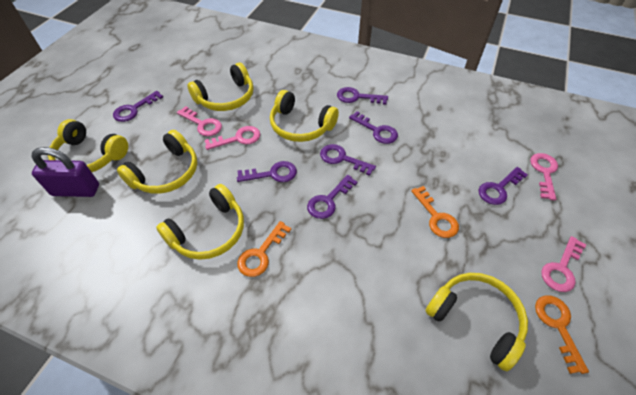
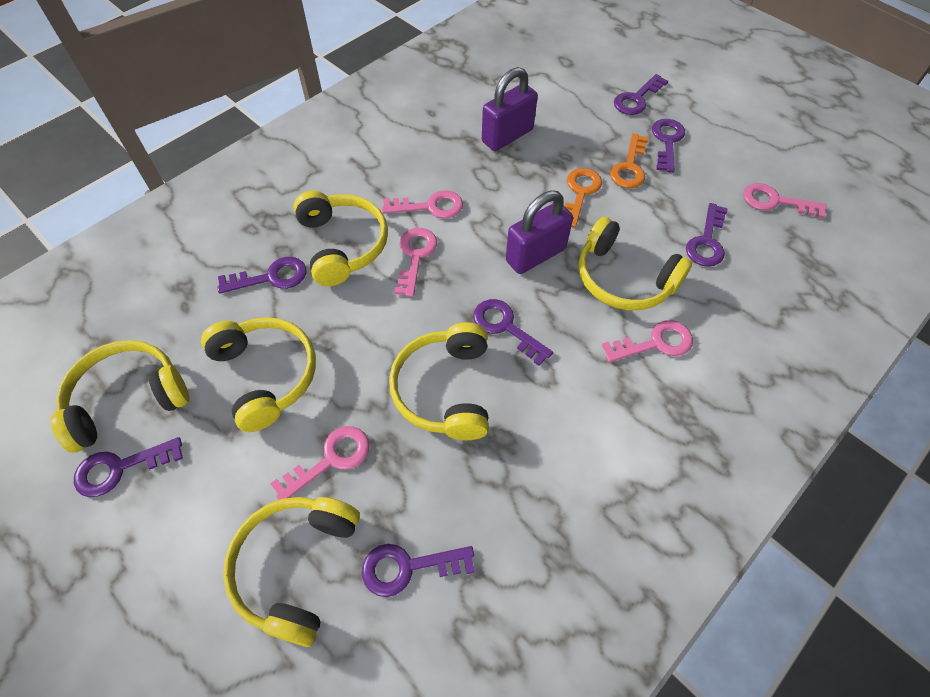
orange key: 3 -> 2
pink key: 4 -> 5
purple padlock: 1 -> 2

